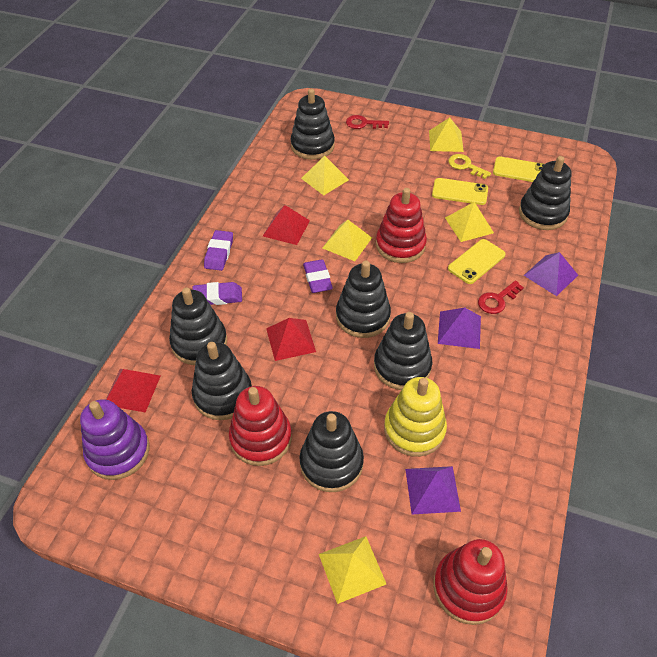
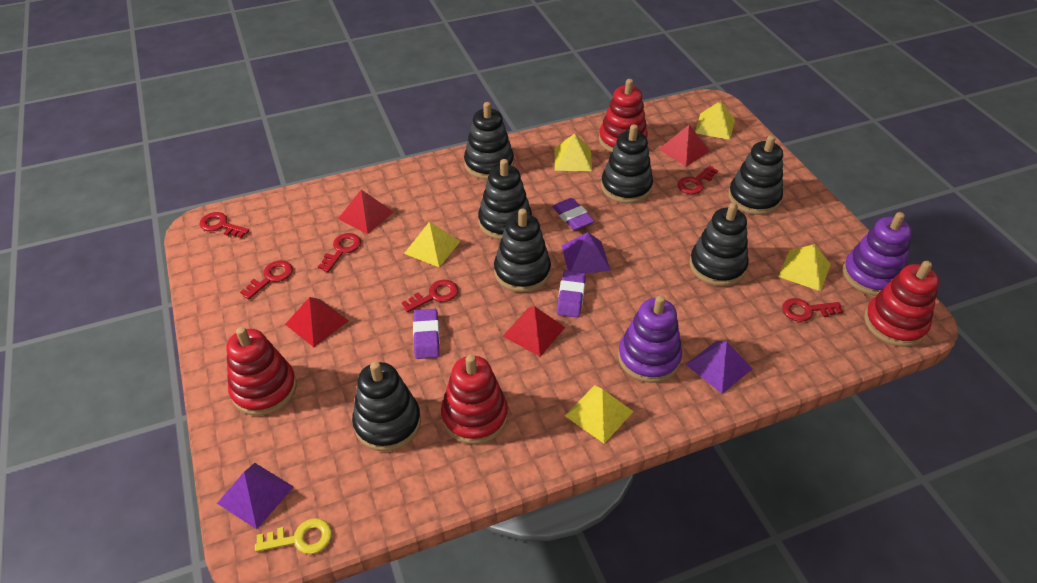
purple stacking toy: 1 -> 2
red key: 2 -> 6
red pyramid: 3 -> 4
red stacking toy: 3 -> 4
yellow phone: 3 -> 0
yellow stacking toy: 1 -> 0

